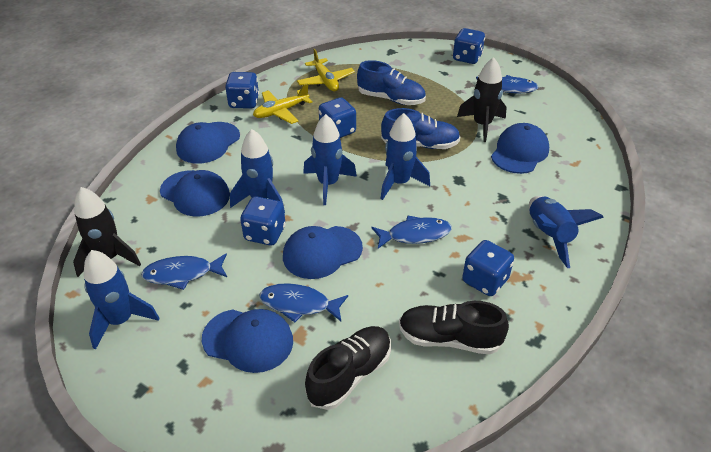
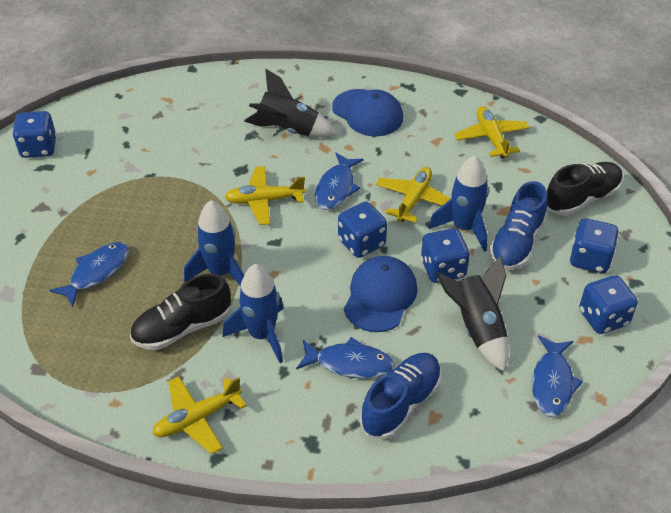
blue cap: 5 -> 2
blue rocket: 5 -> 3
yellow plane: 2 -> 4

